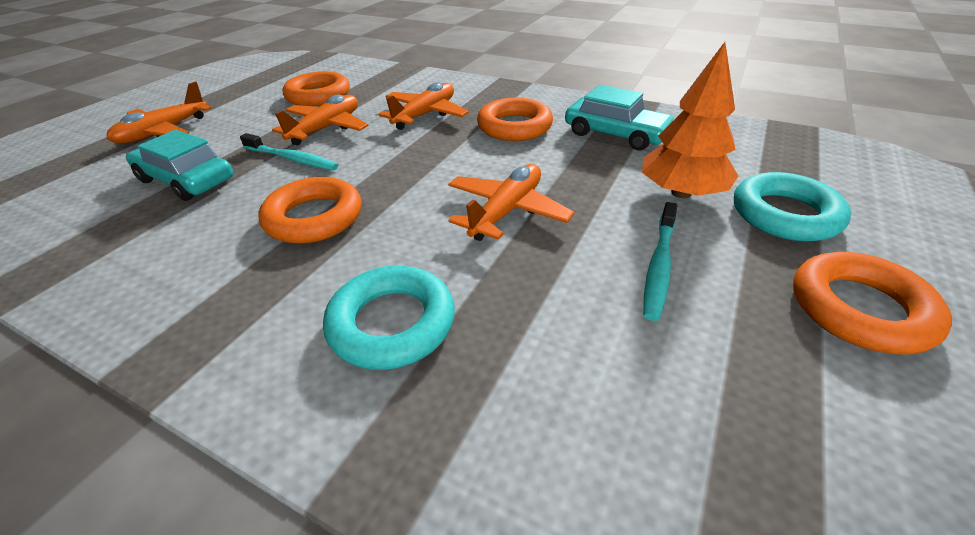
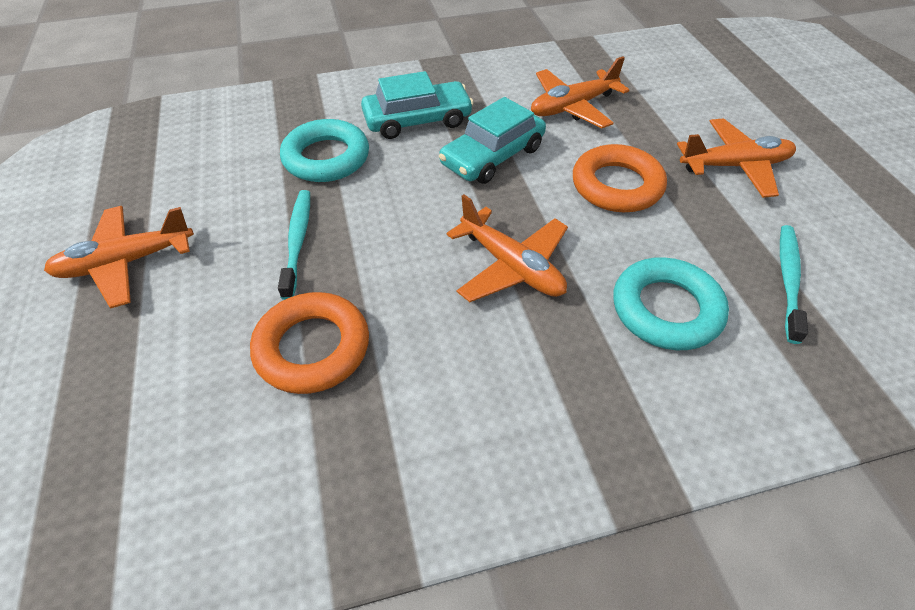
orange ring: 4 -> 2
orange tree: 1 -> 0

